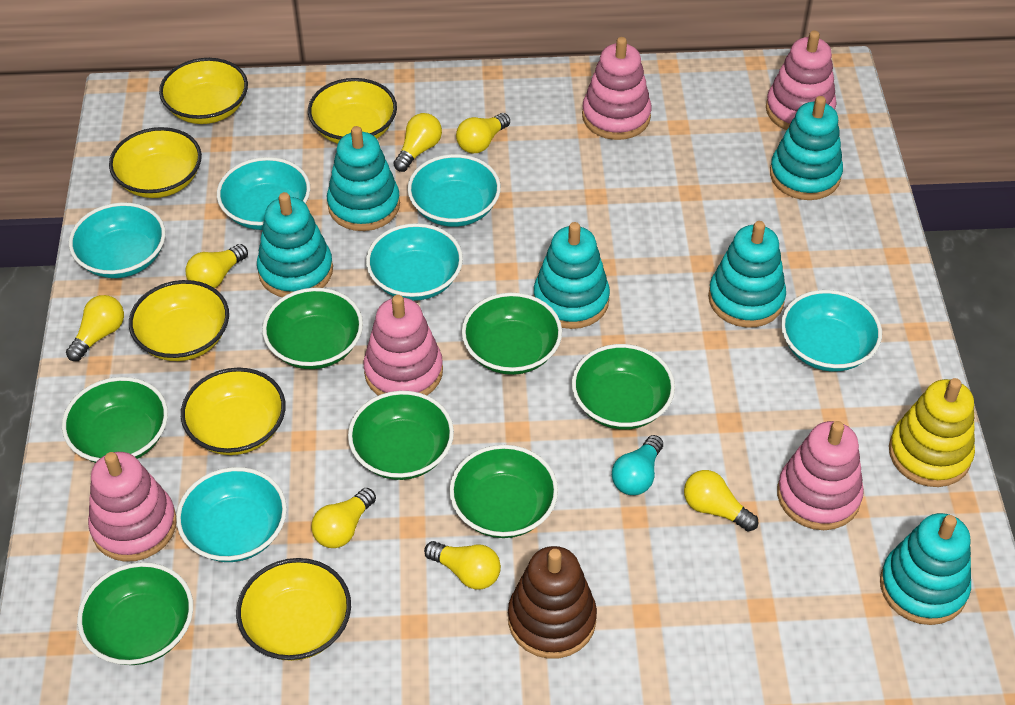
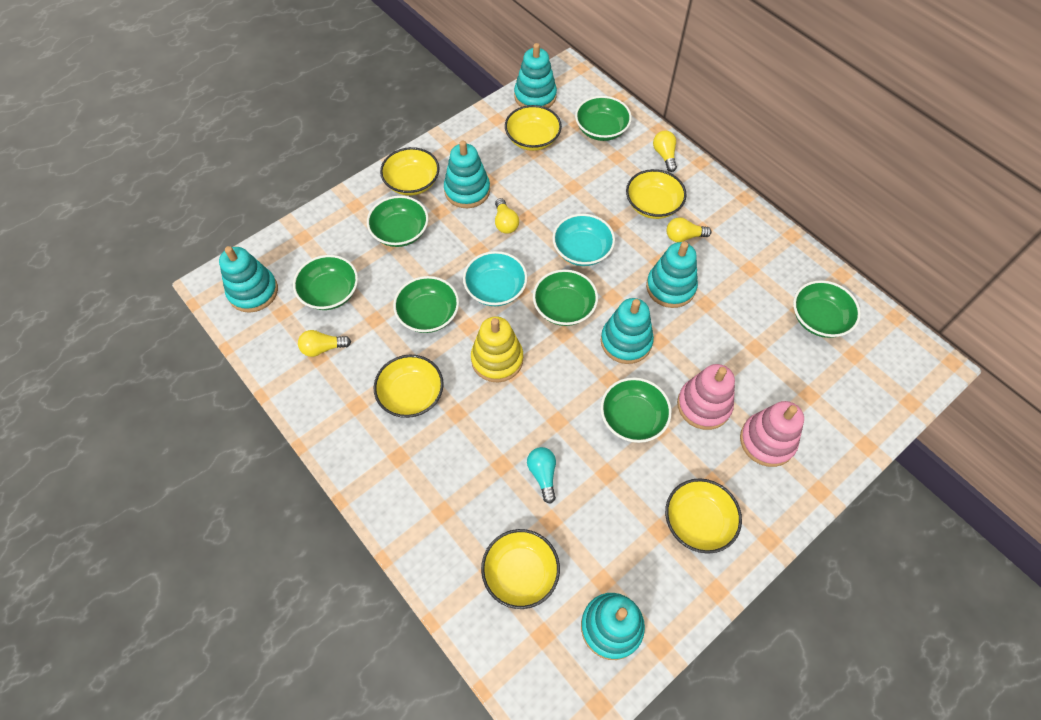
brown stacking toy: 1 -> 0
pink stacking toy: 5 -> 2
turquoise bowl: 6 -> 2
yellow light bulb: 7 -> 4

